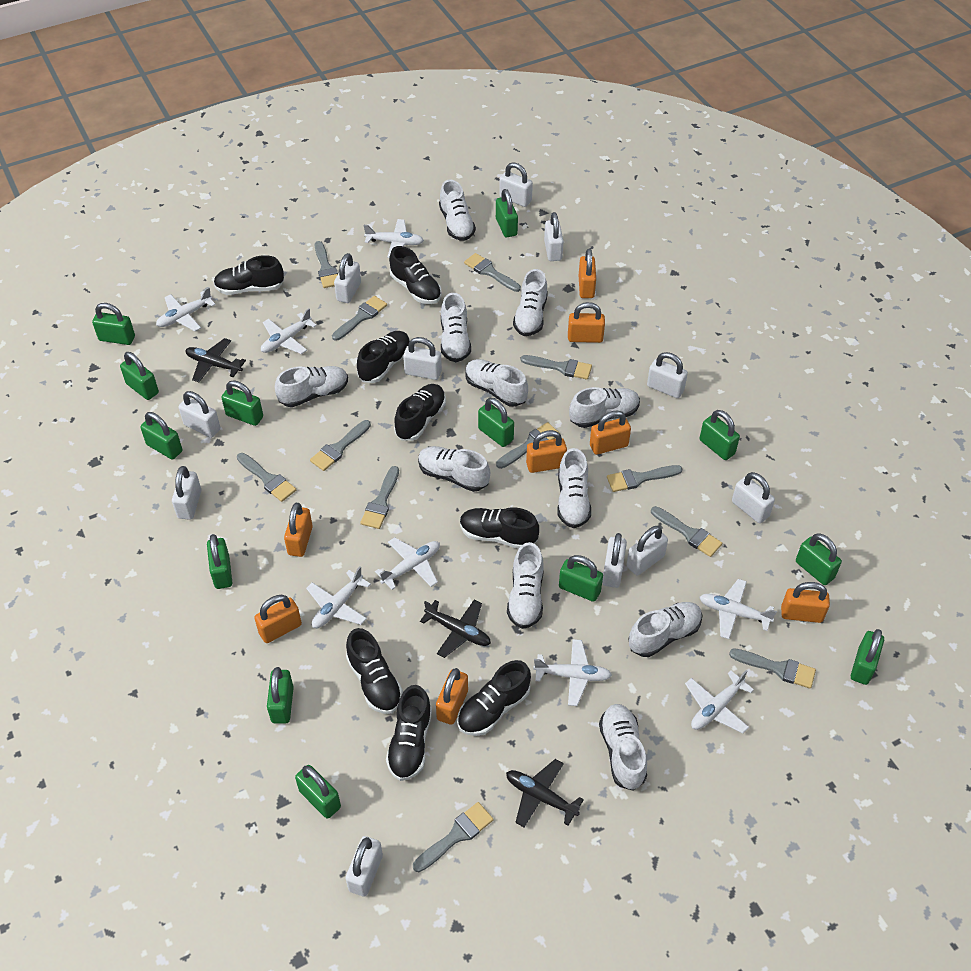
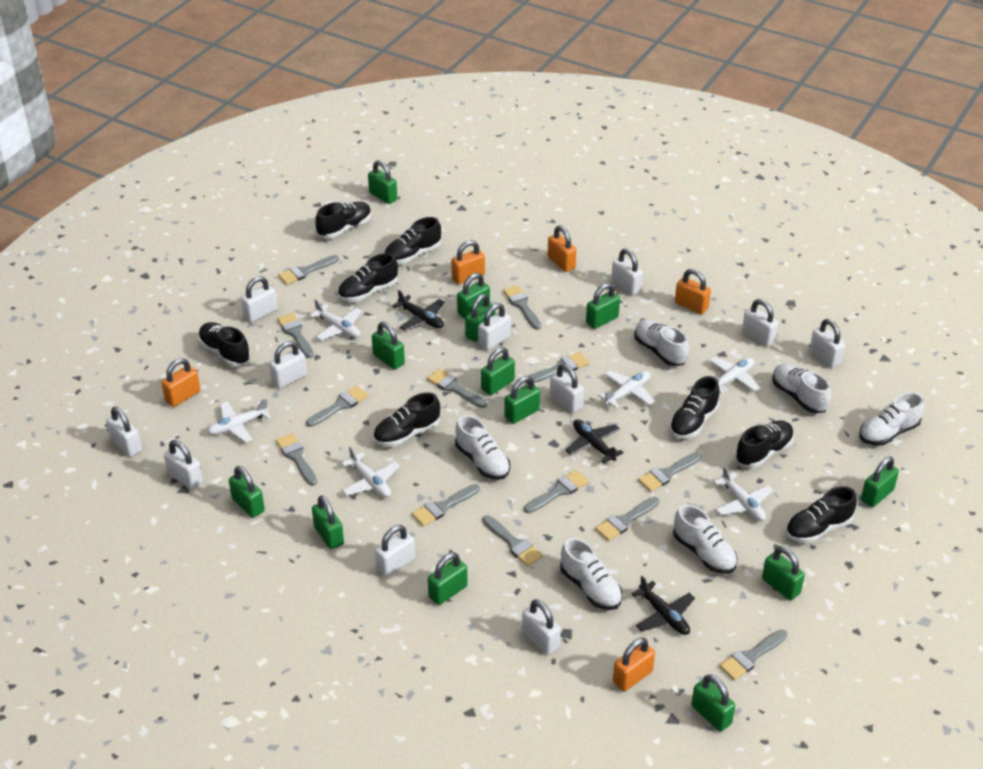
grey brush: 12 -> 13
orange padlock: 8 -> 5
white plane: 8 -> 6
white shoe: 11 -> 6

